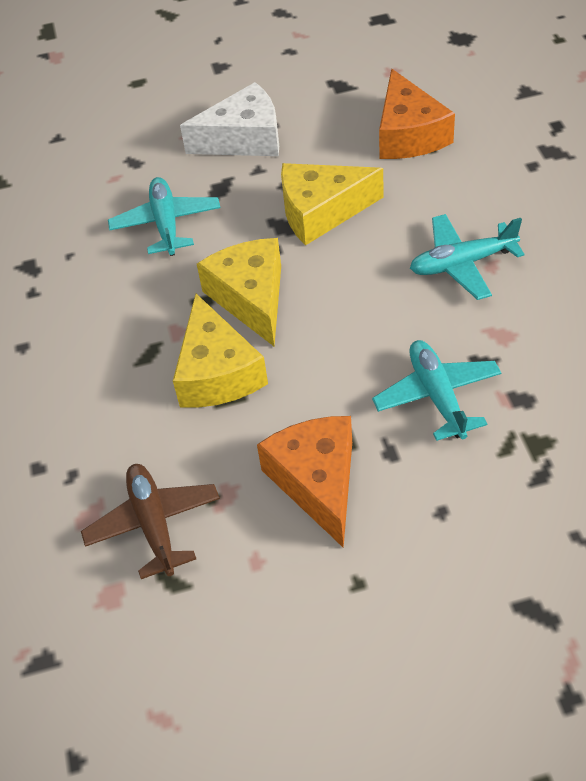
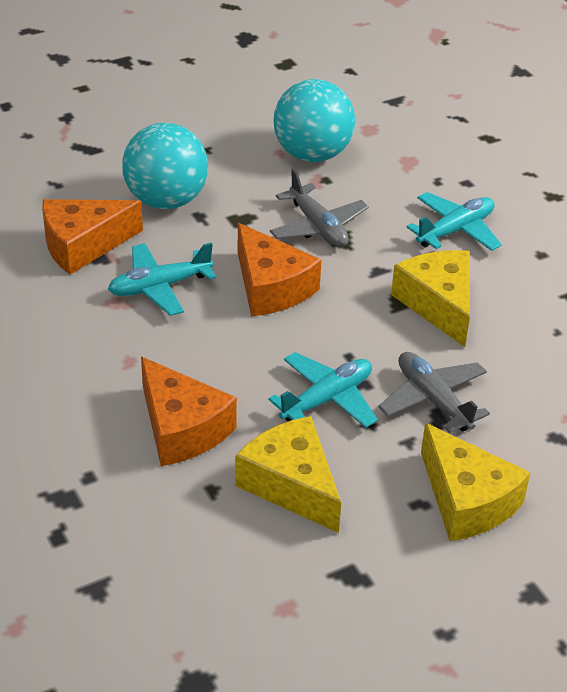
brown plane: 1 -> 0
grey plane: 0 -> 2
orange cheese: 2 -> 3
turquoise ball: 0 -> 2
white cheese: 1 -> 0

